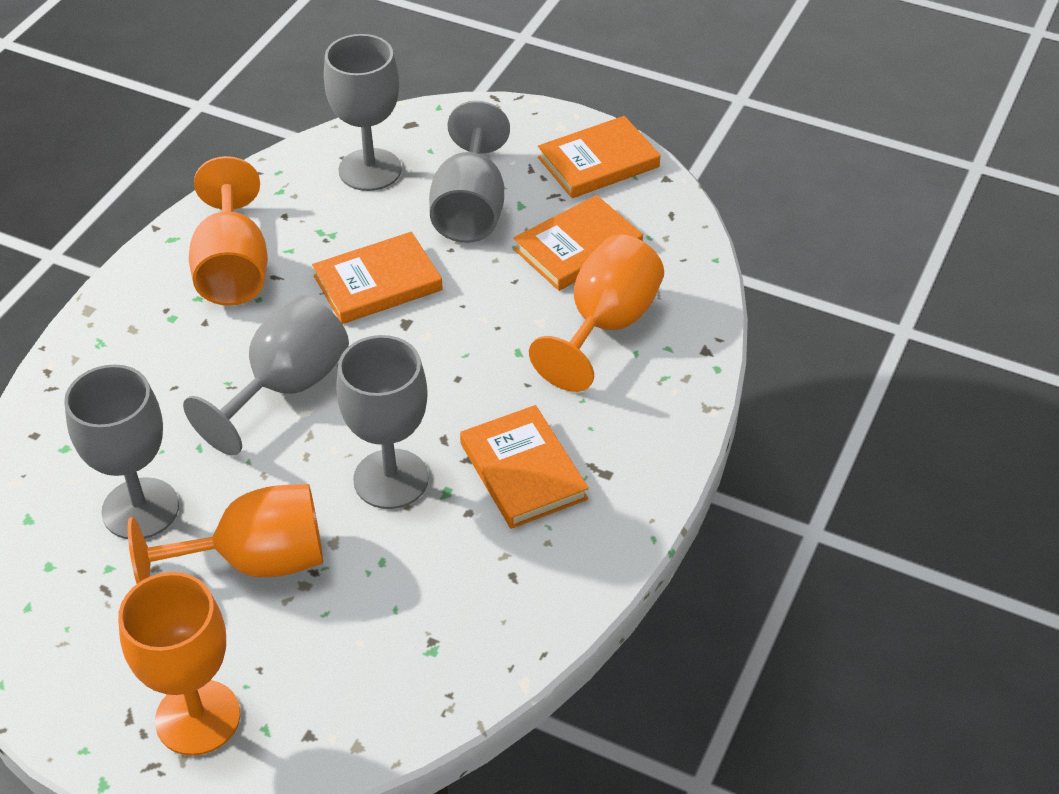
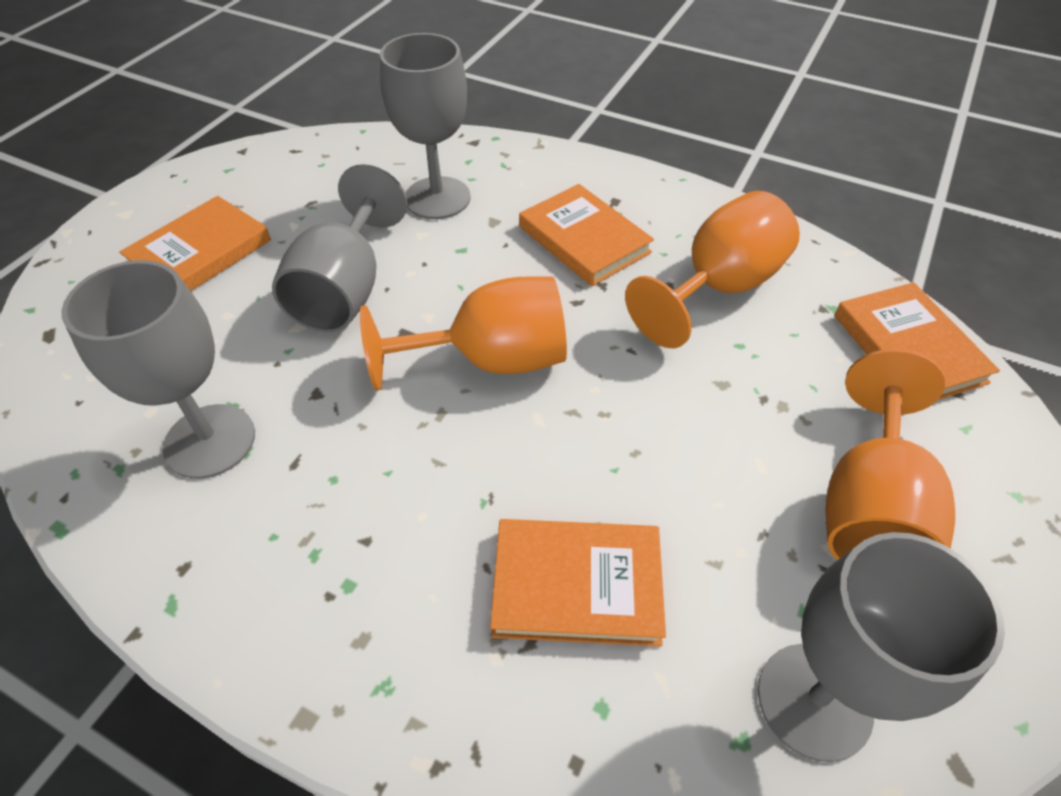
grey goblet: 5 -> 4
orange goblet: 4 -> 3

